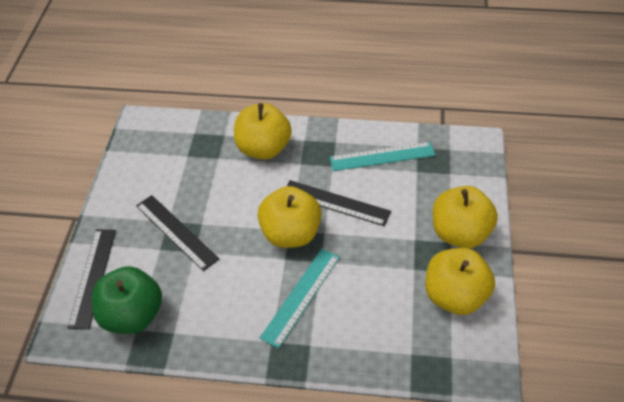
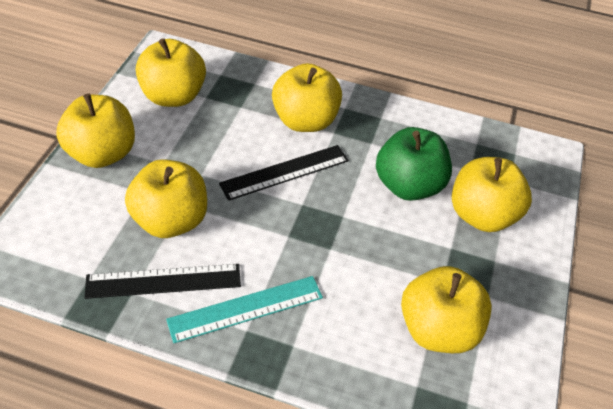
black ruler: 3 -> 2
turquoise ruler: 2 -> 1
yellow apple: 4 -> 6

